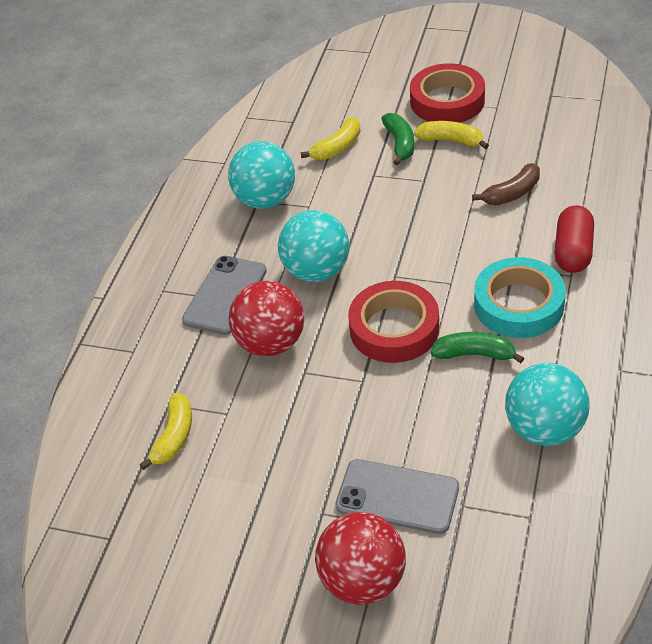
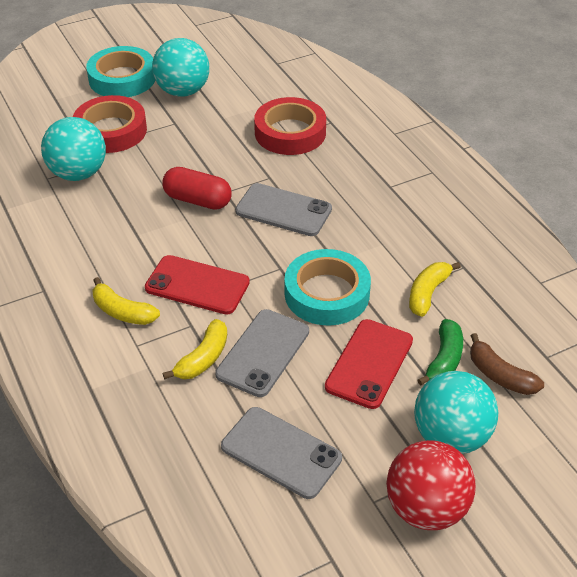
green banana: 2 -> 1
grey phone: 2 -> 3
red ball: 2 -> 1
red phone: 0 -> 2
turquoise tape: 1 -> 2

